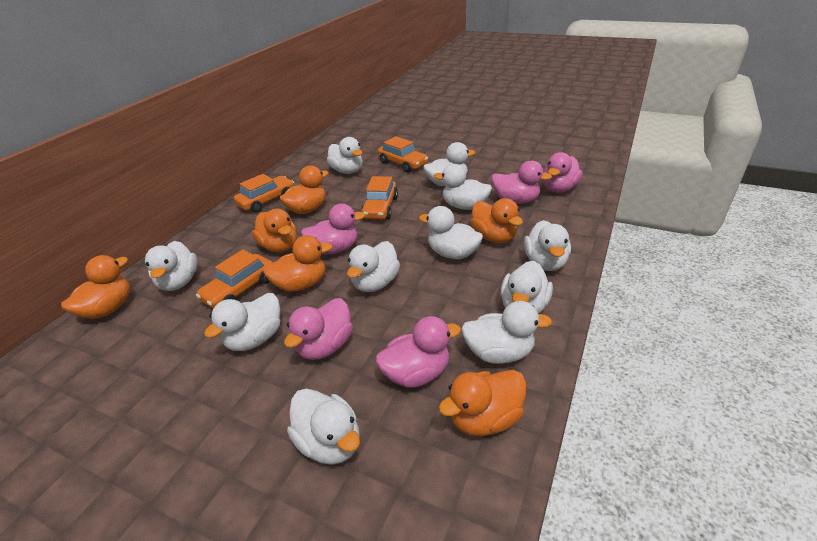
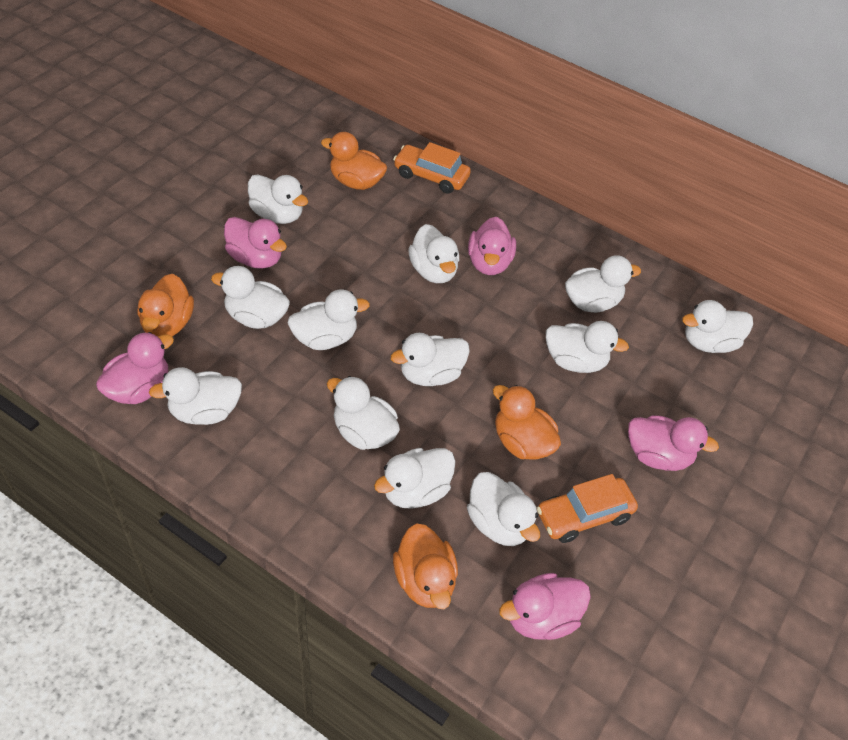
orange car: 4 -> 2
orange duck: 6 -> 4
white duck: 11 -> 12

